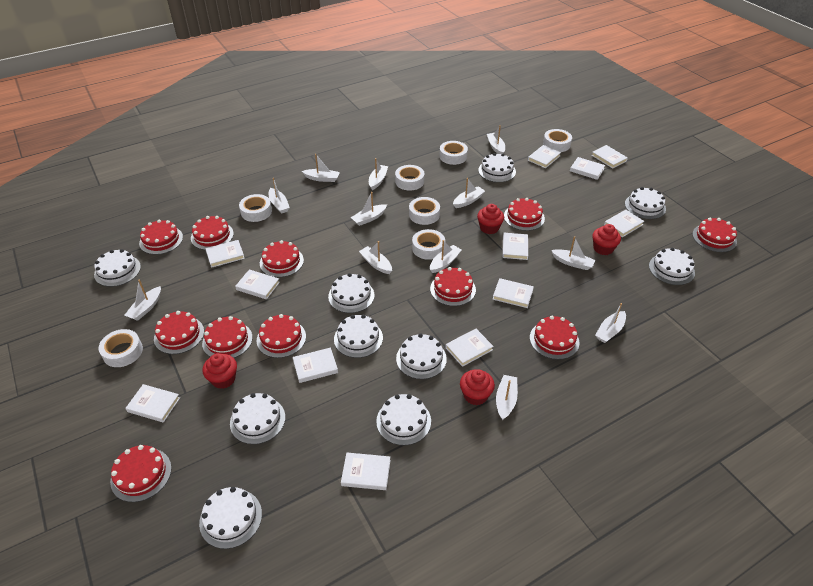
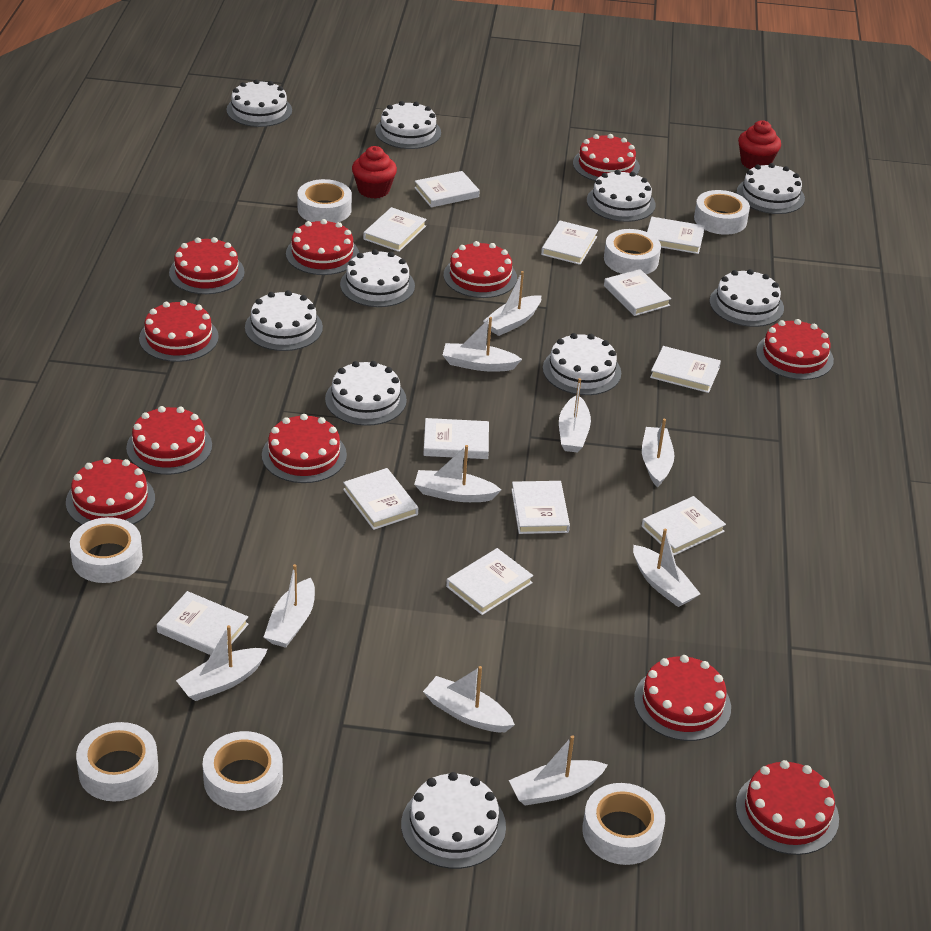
red cupcake: 4 -> 2
white boat: 12 -> 10

